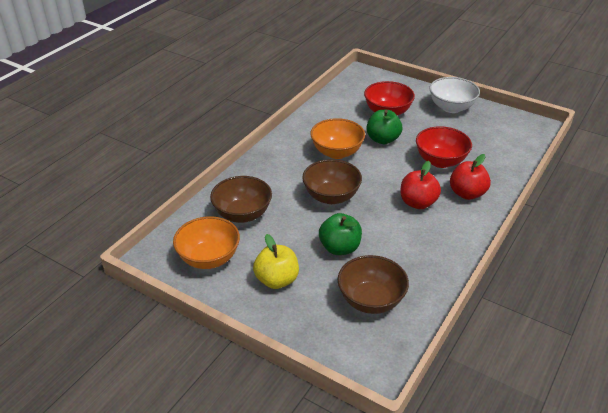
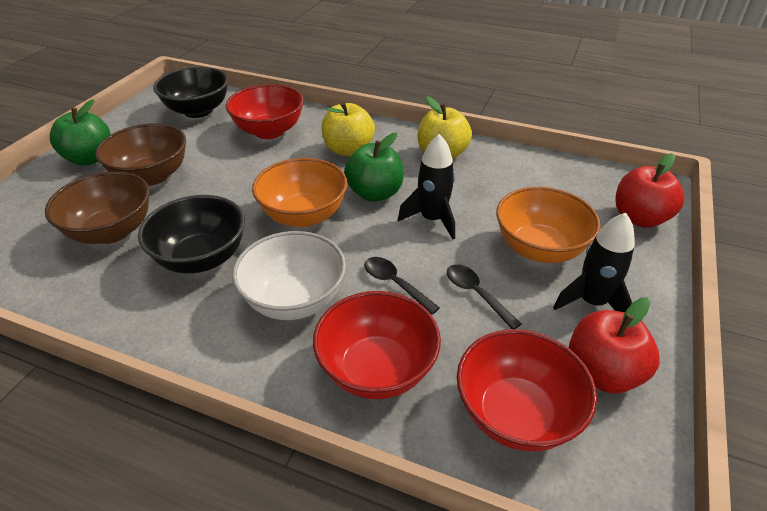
black bowl: 0 -> 2
black rocket: 0 -> 2
black spoon: 0 -> 2
brown bowl: 3 -> 2
red bowl: 2 -> 3
yellow apple: 1 -> 2

